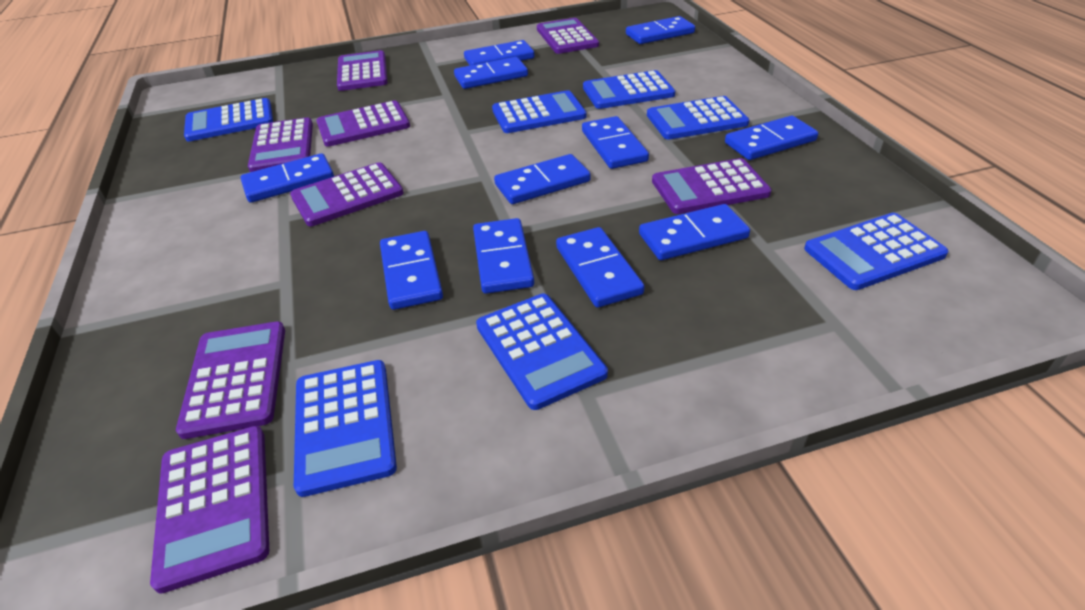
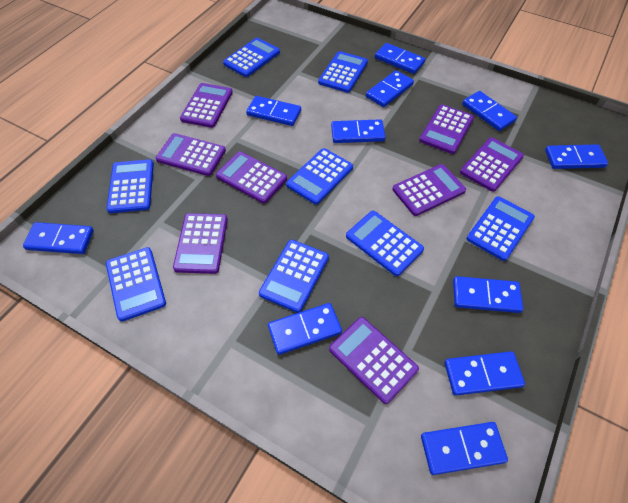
blue calculator: 7 -> 8

